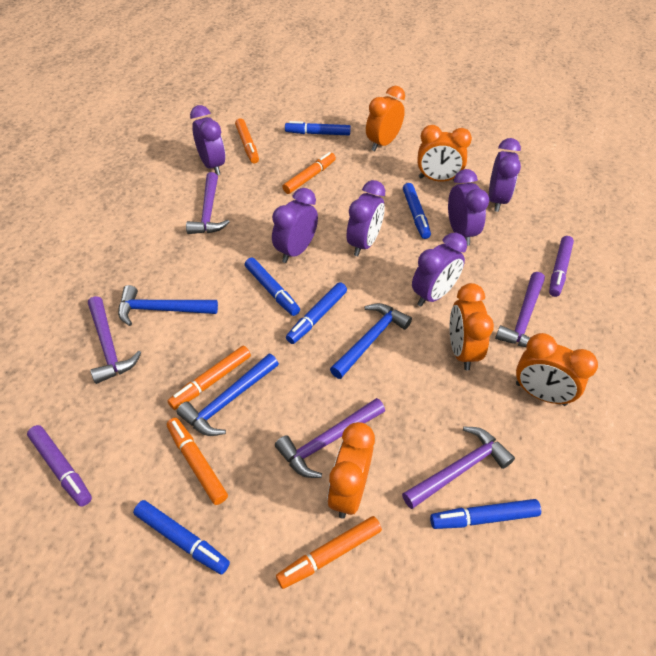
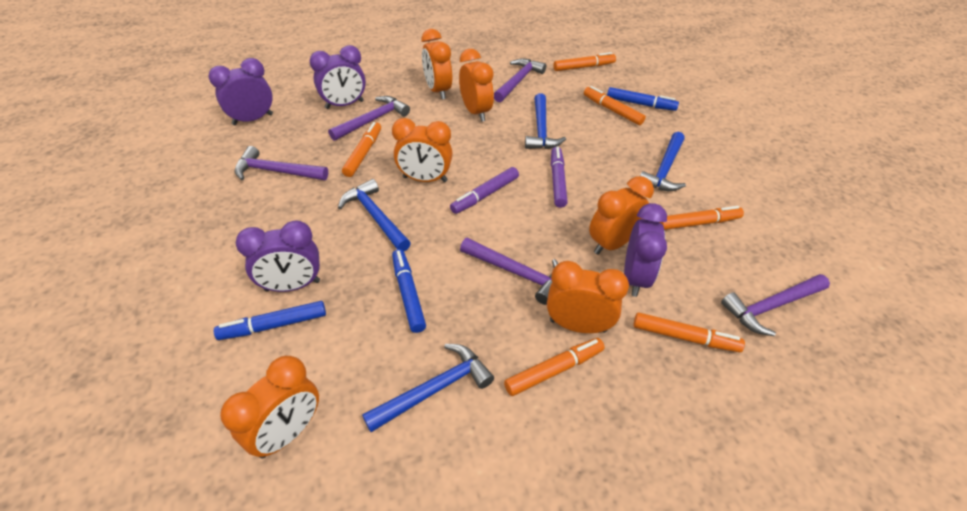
blue hammer: 3 -> 4
blue marker: 6 -> 3
orange clock: 5 -> 6
orange marker: 5 -> 6
purple clock: 6 -> 4

